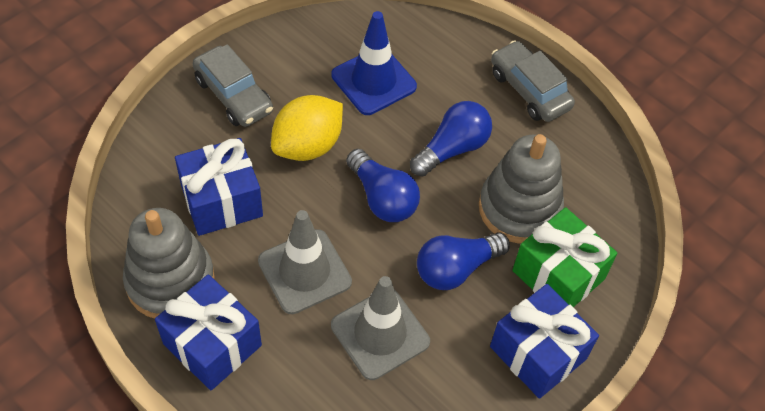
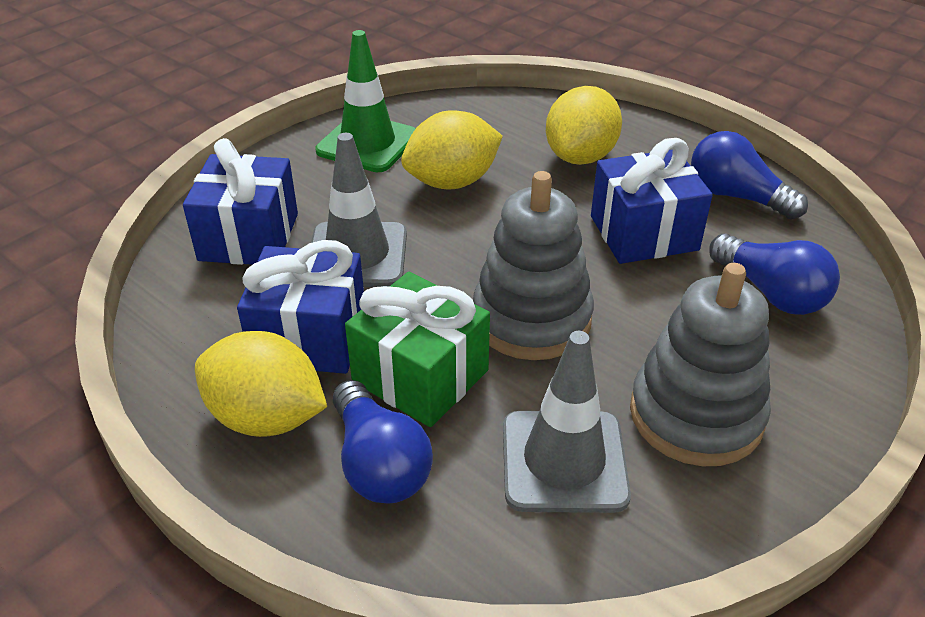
blue traffic cone: 1 -> 0
green traffic cone: 0 -> 1
grey car: 2 -> 0
yellow lemon: 1 -> 3

